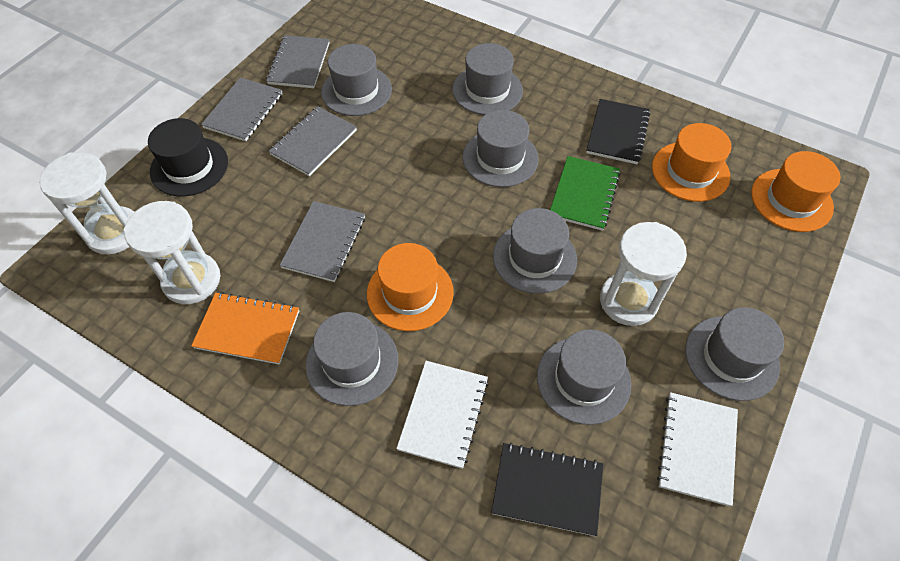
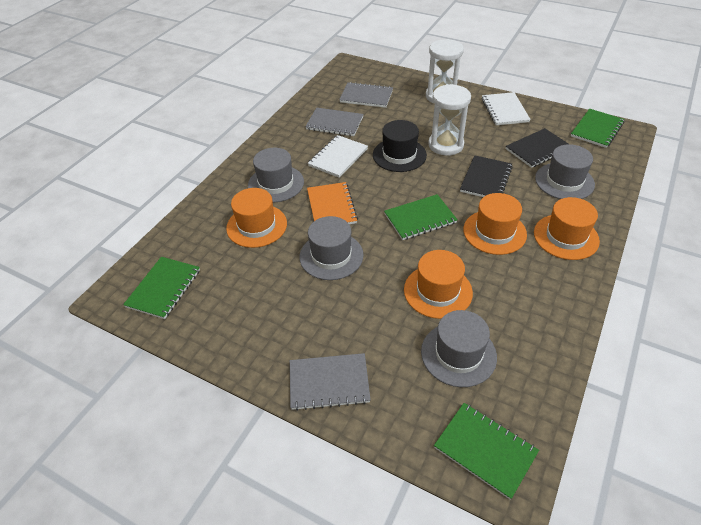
green notebook: 1 -> 4
grey hat: 7 -> 4
grey notebook: 4 -> 3
orange hat: 3 -> 4
white hourglass: 3 -> 2

